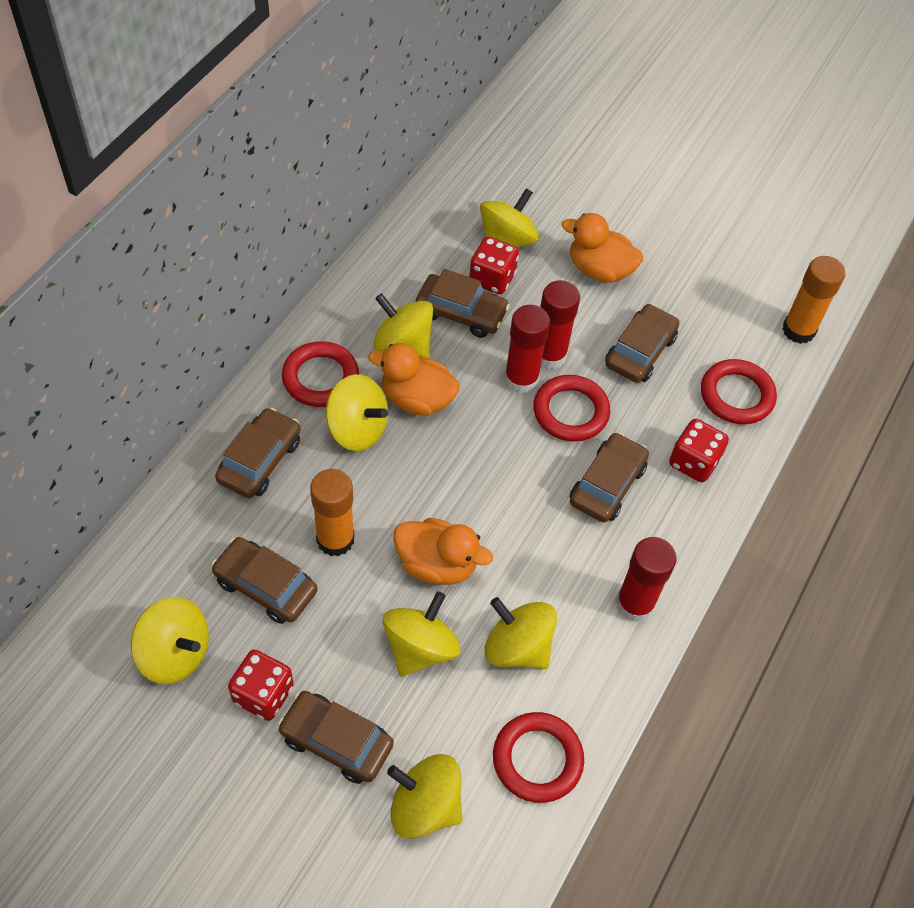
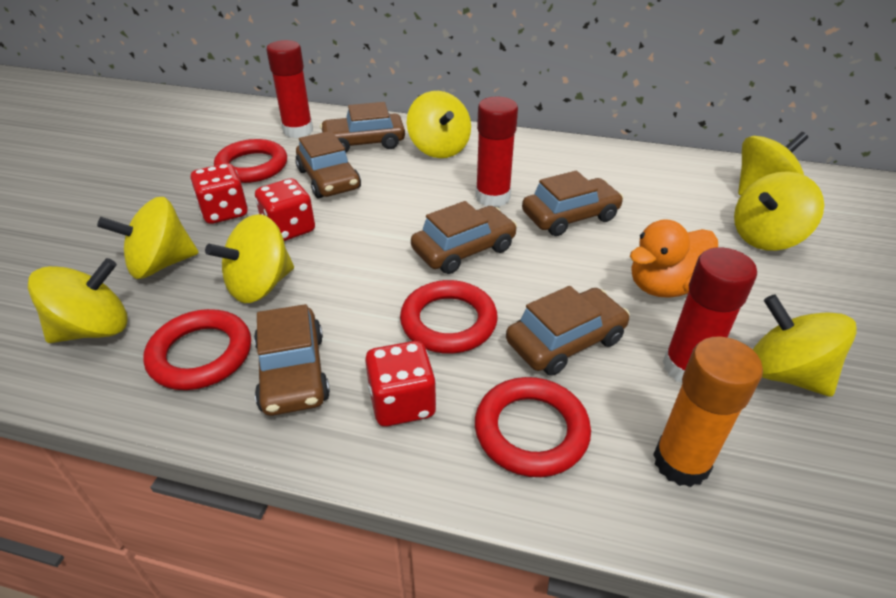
orange duck: 3 -> 1
orange glue stick: 2 -> 1

